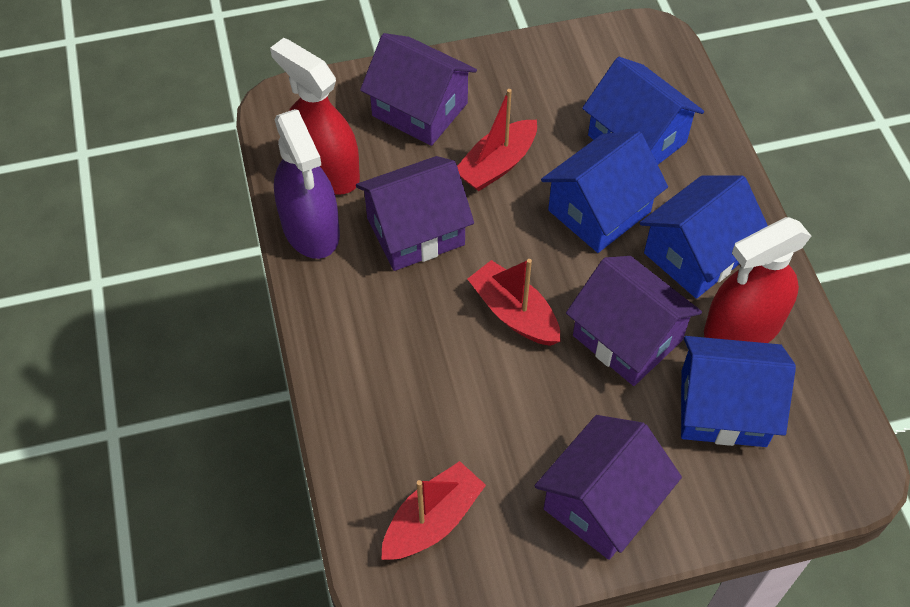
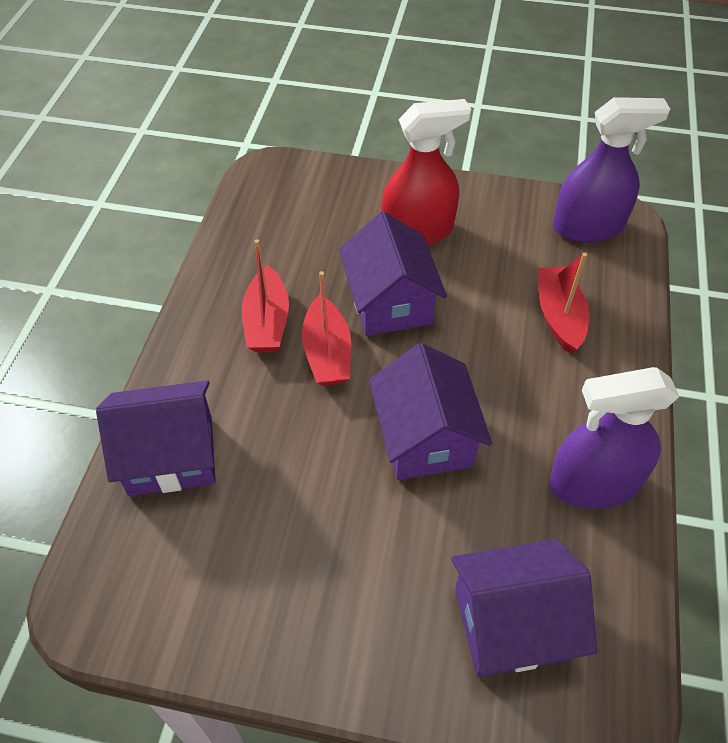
blue house: 4 -> 0
purple spray bottle: 1 -> 2
red spray bottle: 2 -> 1

